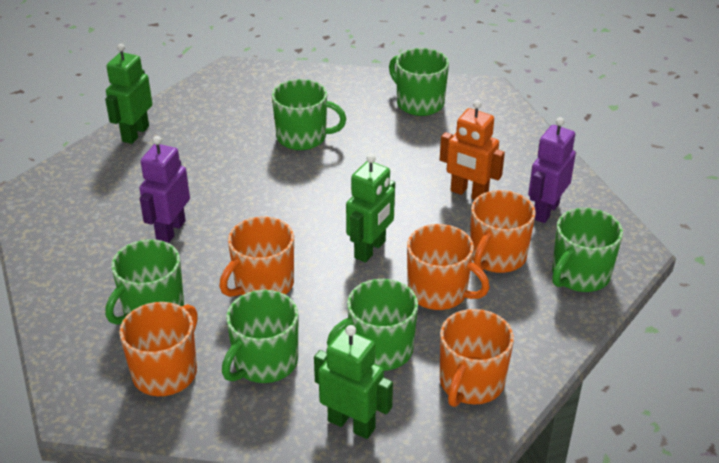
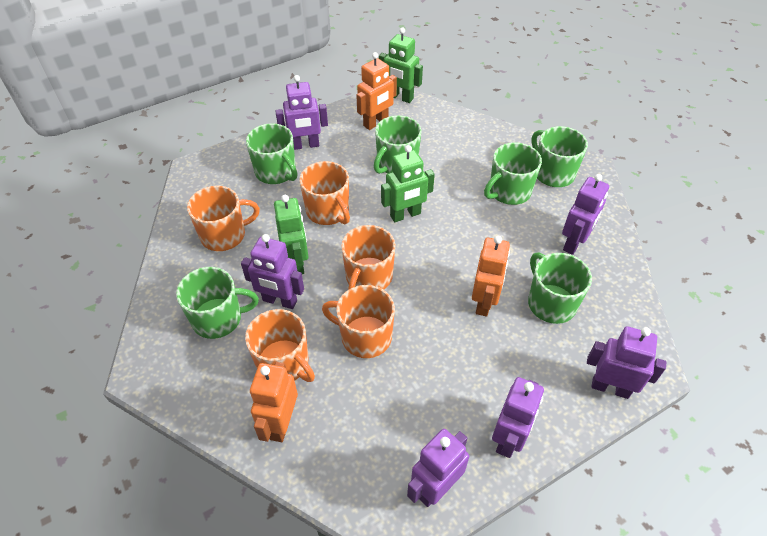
orange robot: 1 -> 3
purple robot: 2 -> 6

